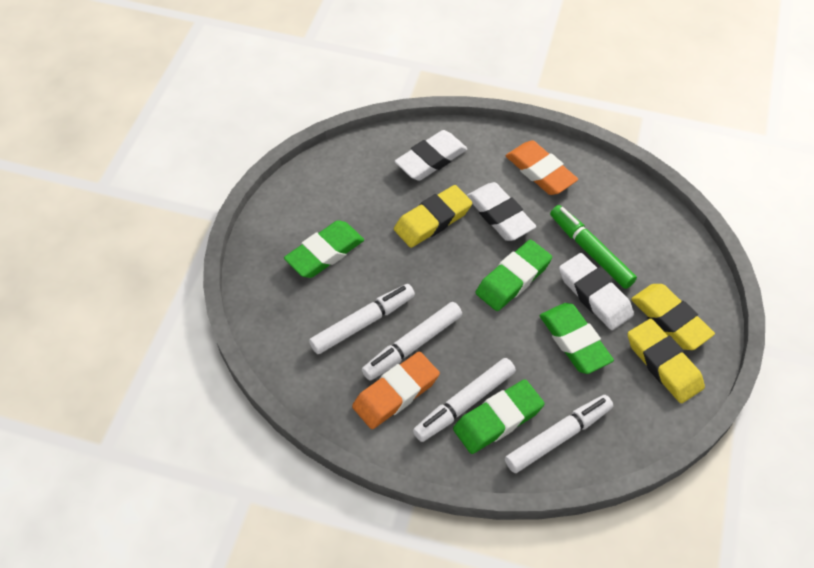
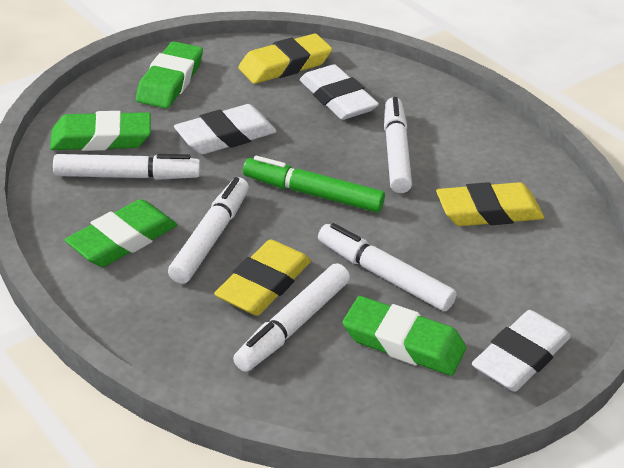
orange eraser: 2 -> 0
white marker: 4 -> 5

